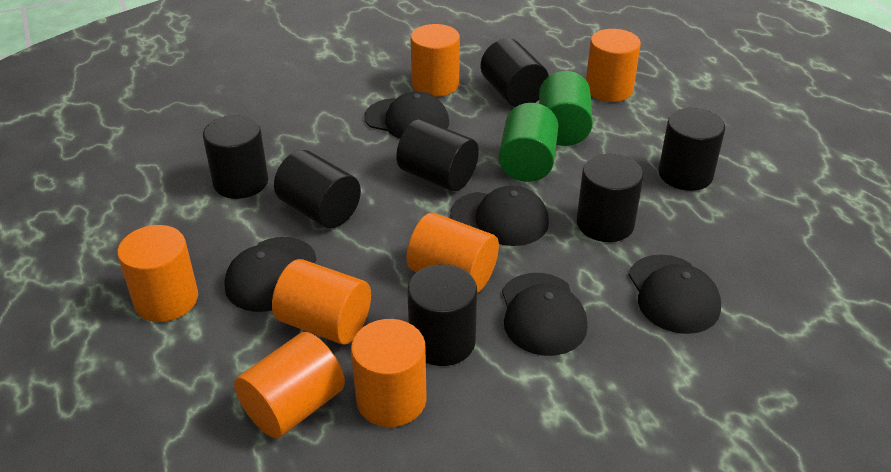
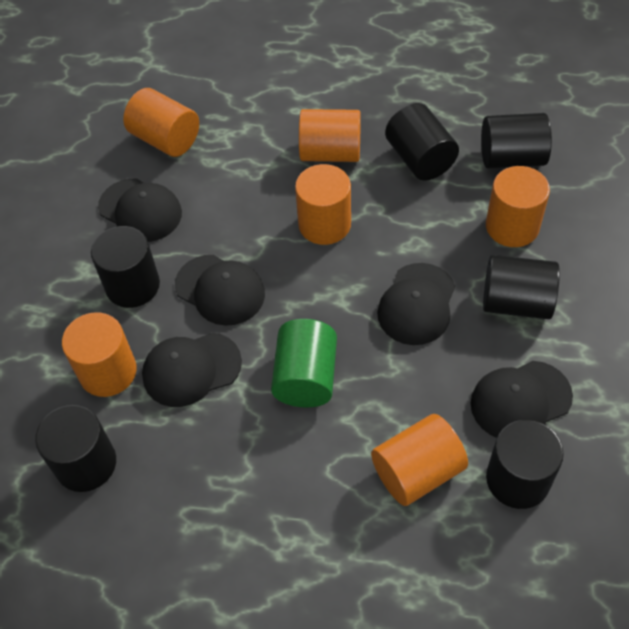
black cylinder: 7 -> 6
green cylinder: 2 -> 1
orange cylinder: 7 -> 6

